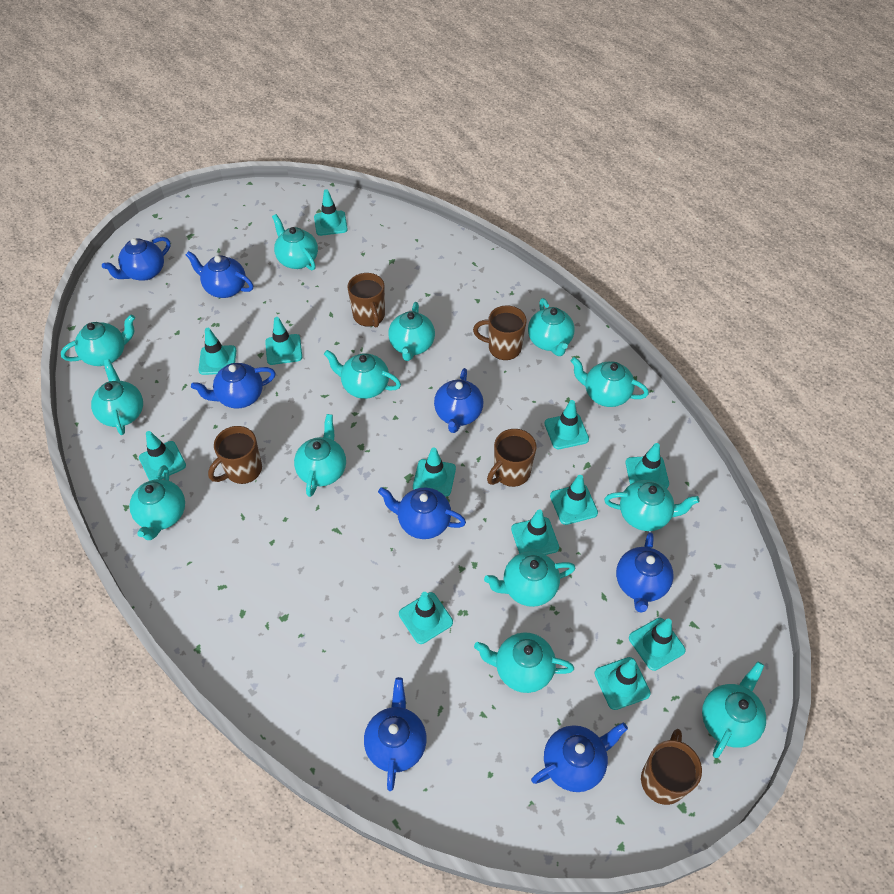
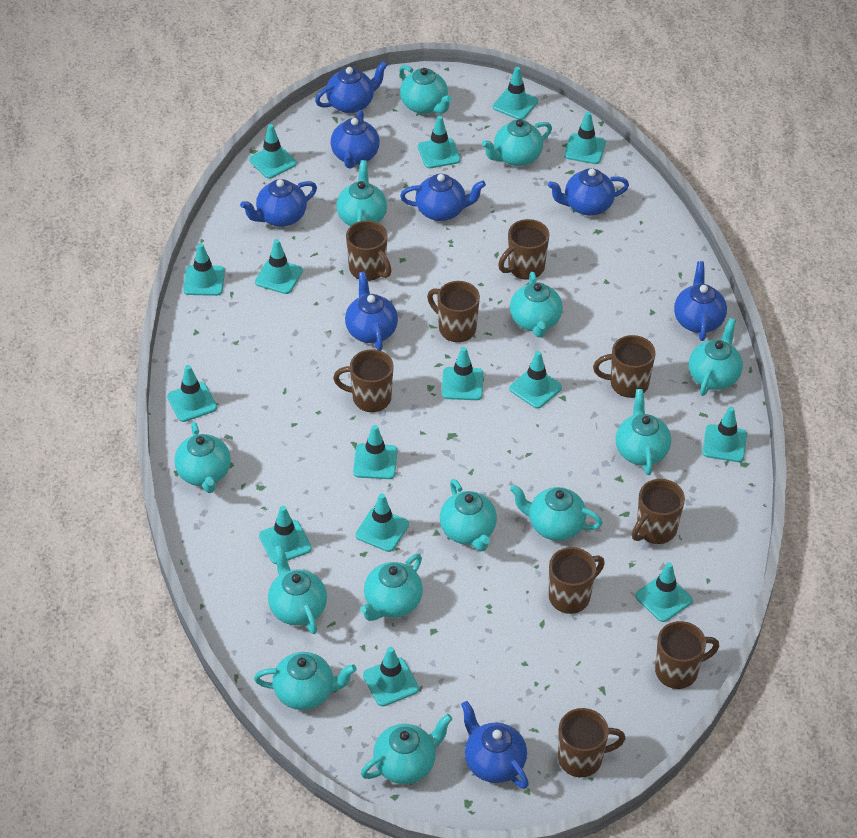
brown mug: 5 -> 9
turquoise traffic cone: 12 -> 15

